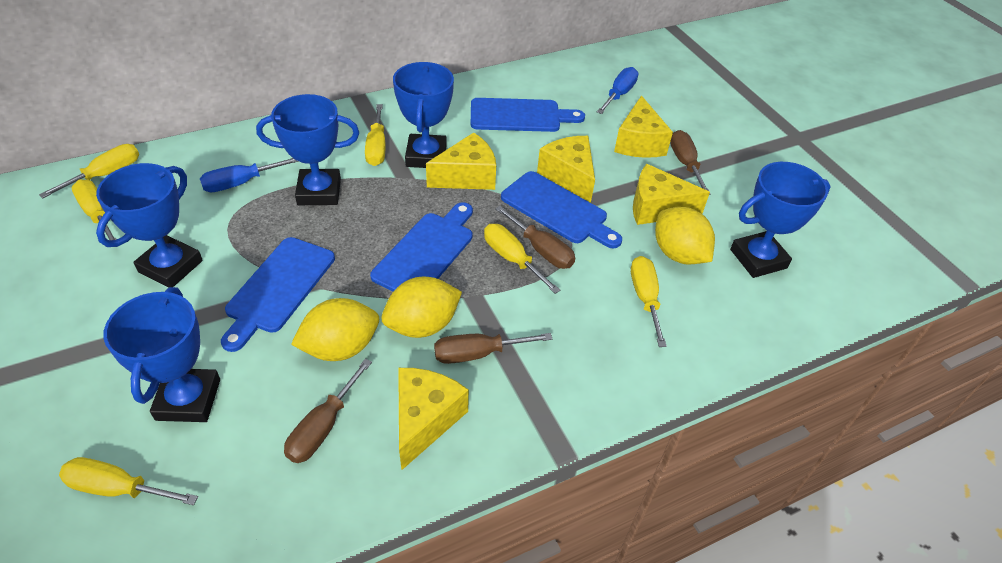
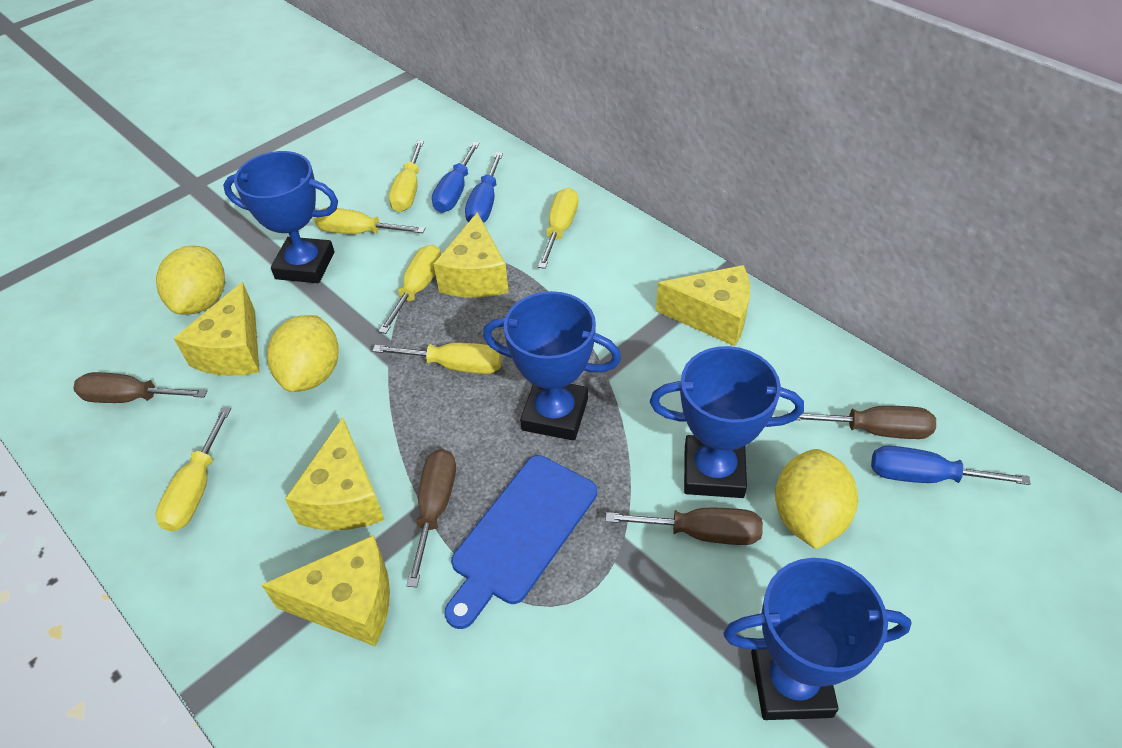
blue cutting board: 4 -> 1
blue screwdriver: 2 -> 3
blue trophy: 5 -> 4

